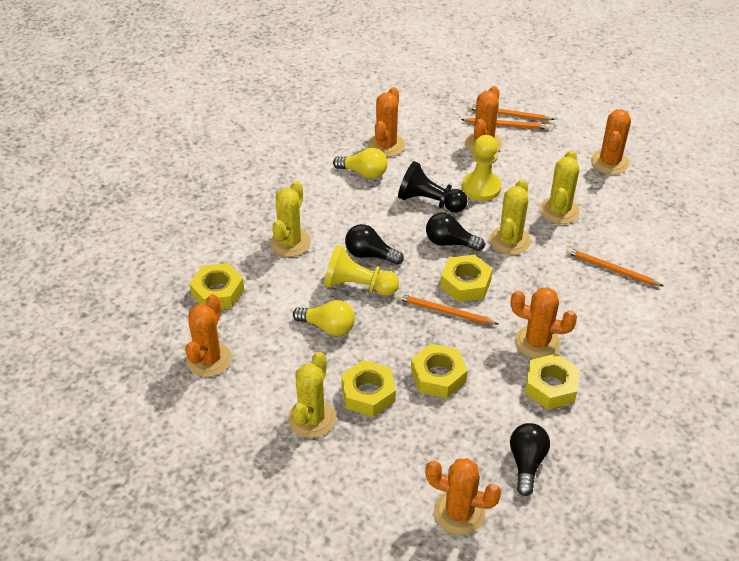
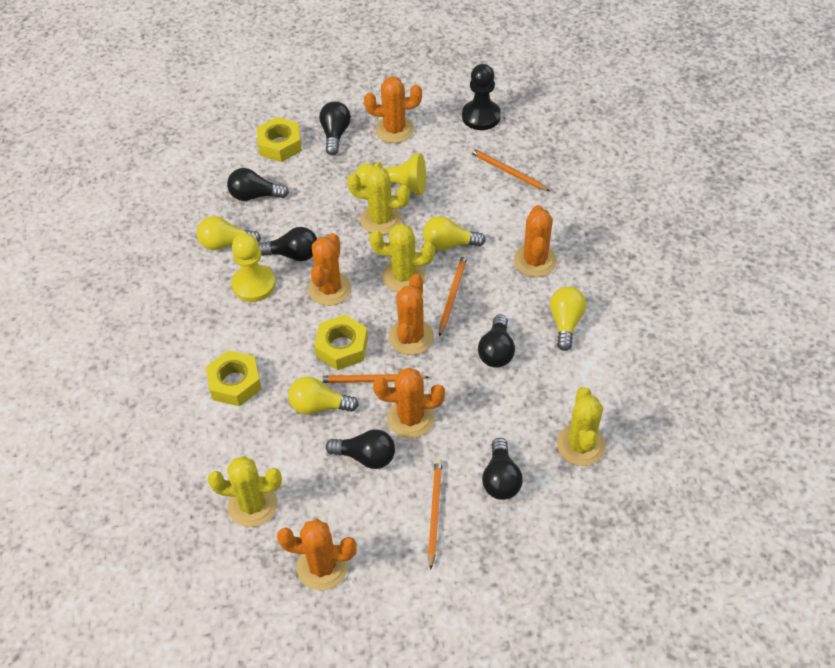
black light bulb: 3 -> 6
yellow light bulb: 2 -> 4
yellow nut: 5 -> 3

